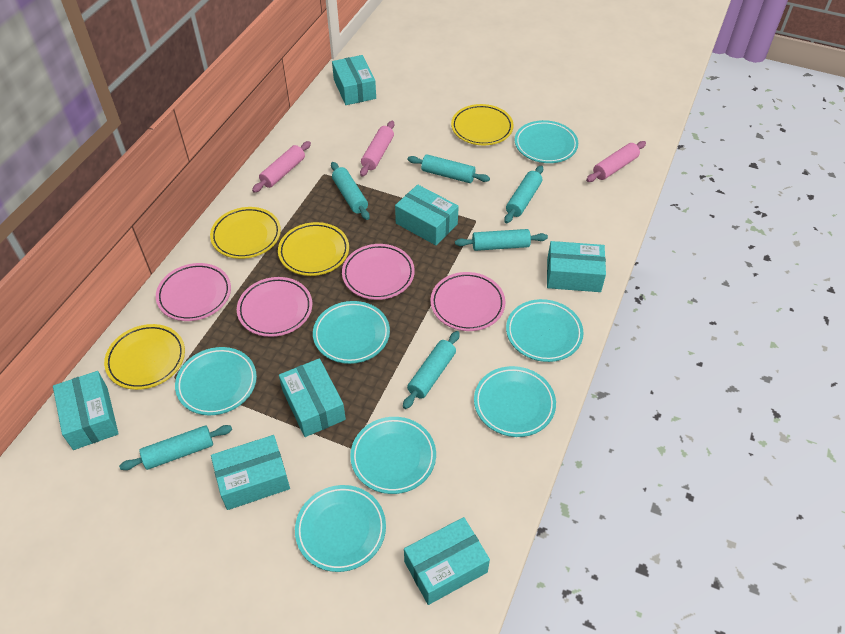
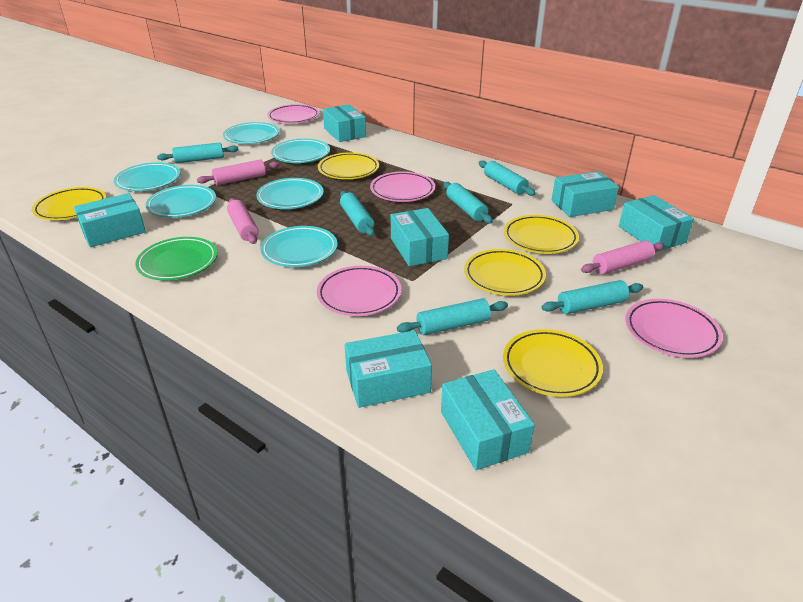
green plate: 0 -> 1
turquoise plate: 7 -> 6
yellow plate: 4 -> 5

